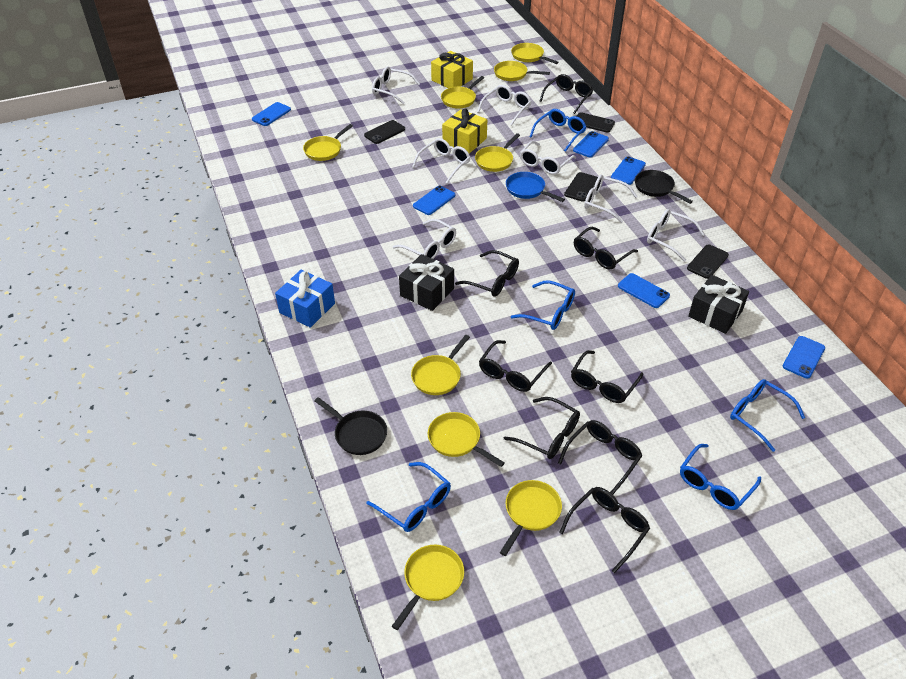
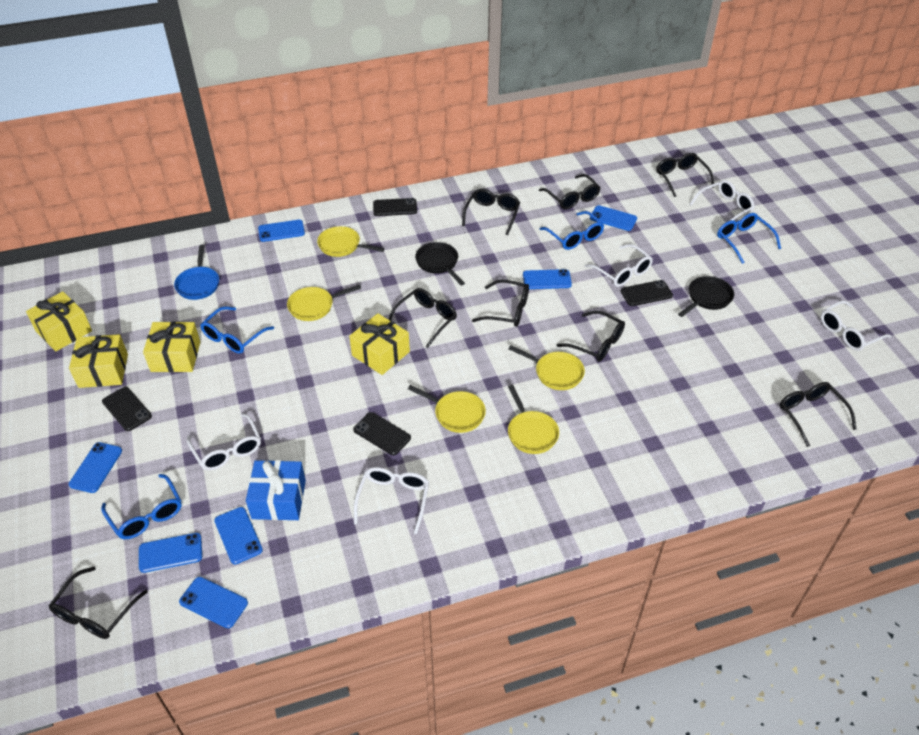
black gift: 2 -> 0
blue glasses: 5 -> 4
blue phone: 6 -> 7
white glasses: 7 -> 5
yellow gift: 2 -> 4
yellow pan: 9 -> 5

